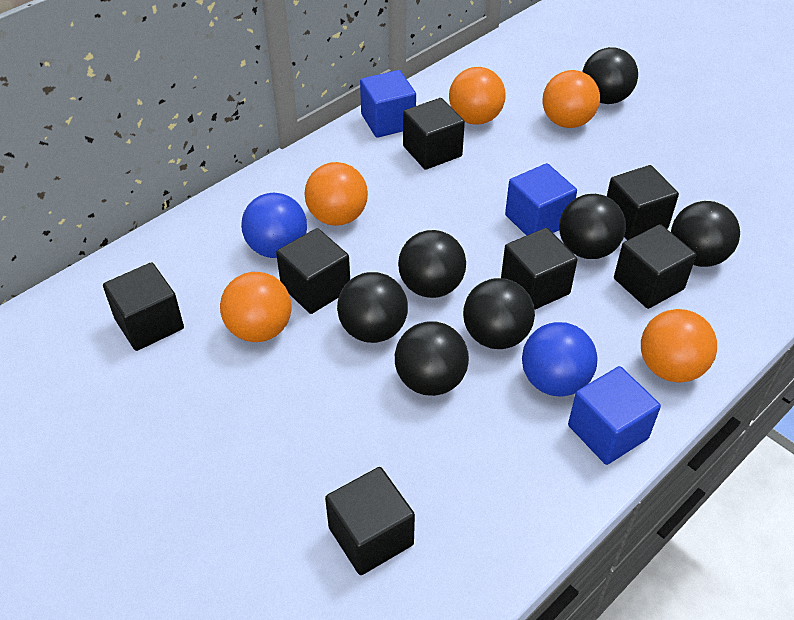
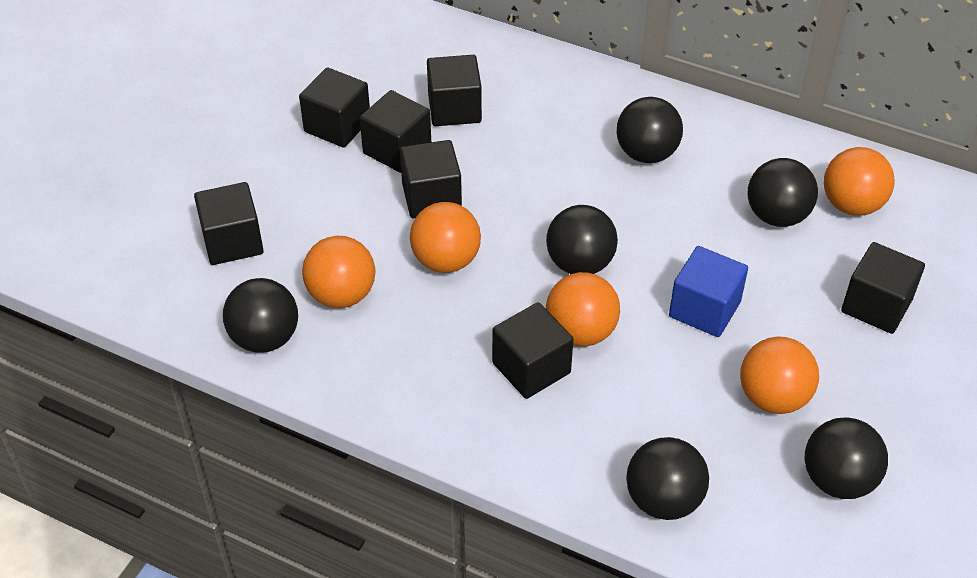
black ball: 7 -> 6
blue ball: 2 -> 0
blue cube: 3 -> 1

